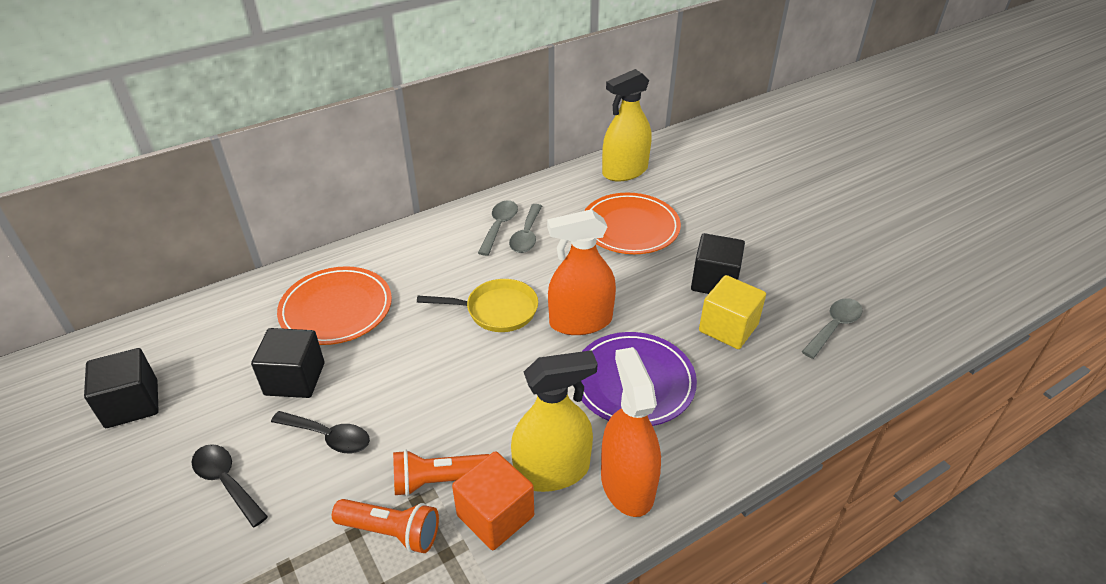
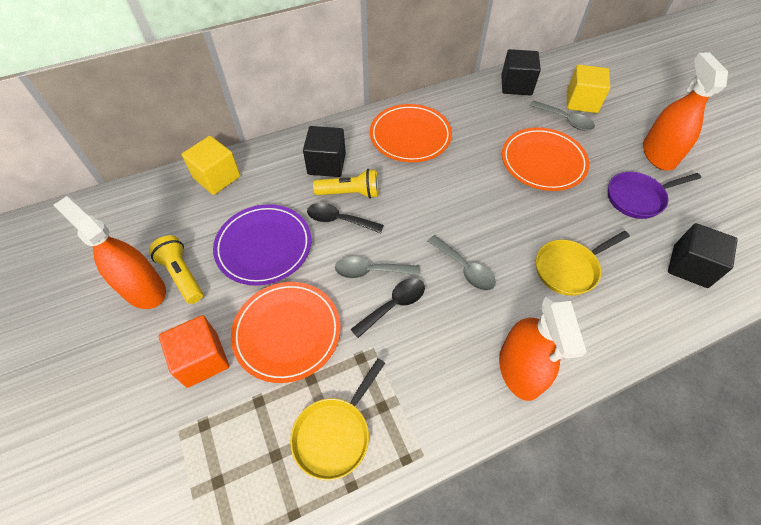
orange flashlight: 2 -> 0
orange plate: 2 -> 3
orange spray bottle: 2 -> 3
purple pan: 0 -> 1
yellow cube: 1 -> 2
yellow flashlight: 0 -> 2
yellow pan: 1 -> 2
yellow spray bottle: 2 -> 0

